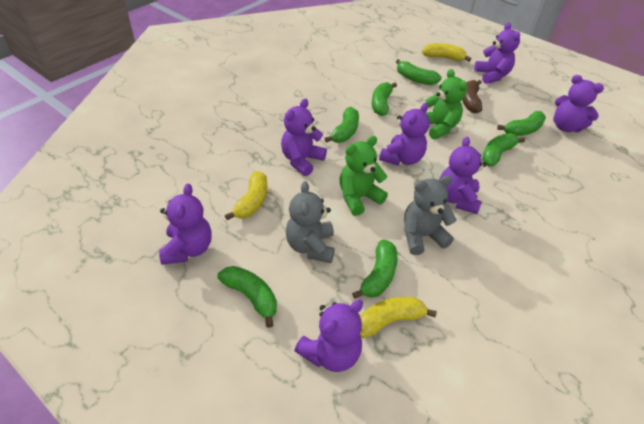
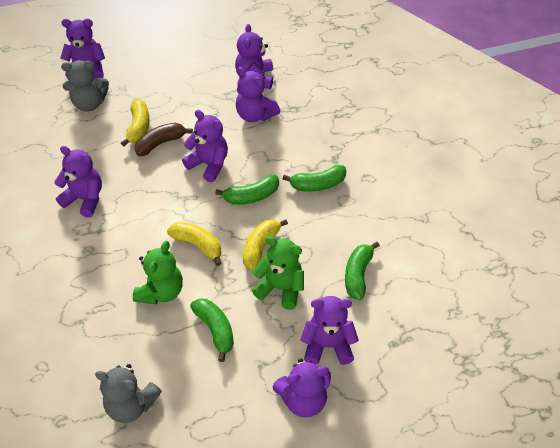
green banana: 7 -> 4

